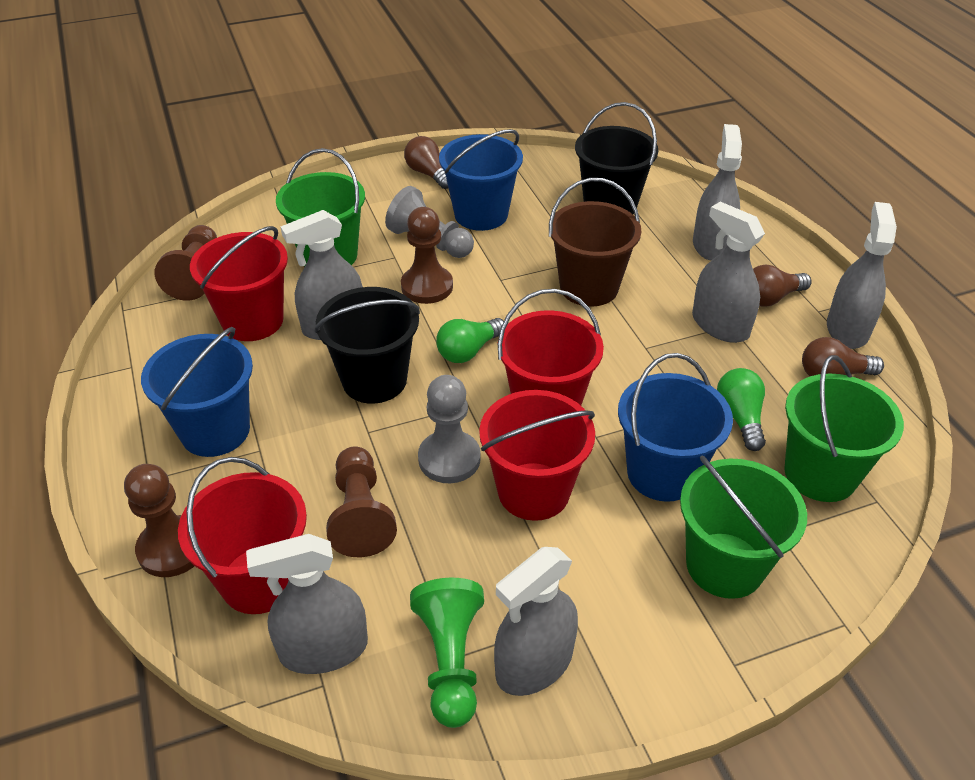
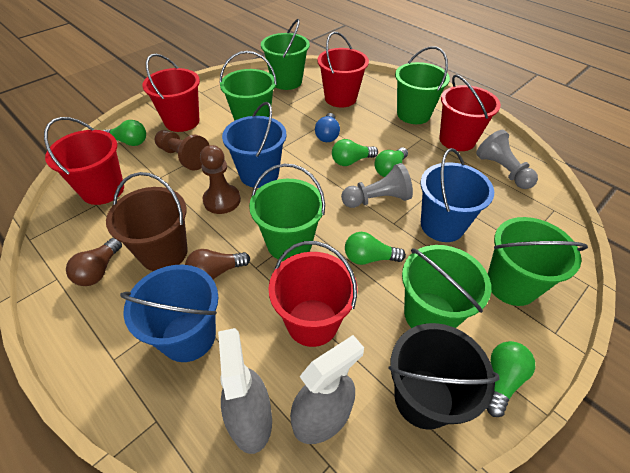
black bucket: 2 -> 1
blue light bulb: 0 -> 1
brown light bulb: 3 -> 2
brown pawn: 4 -> 2
green bucket: 3 -> 6
green light bulb: 2 -> 5
green pawn: 1 -> 0
grey spray bottle: 6 -> 2
red bucket: 4 -> 5

